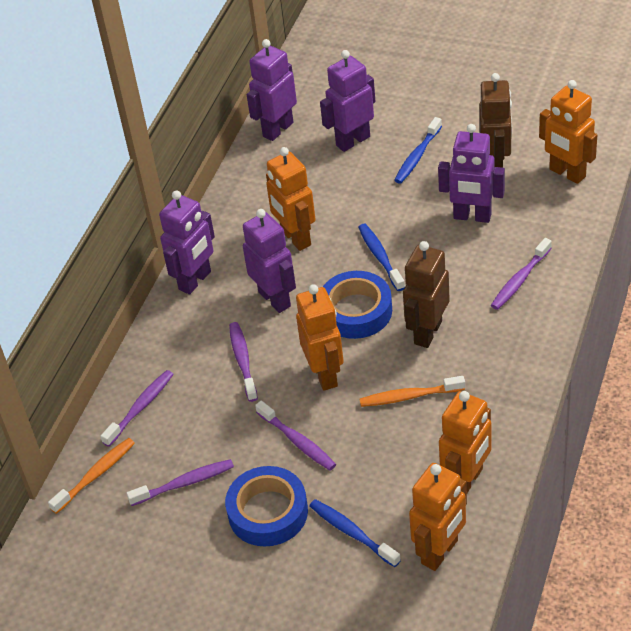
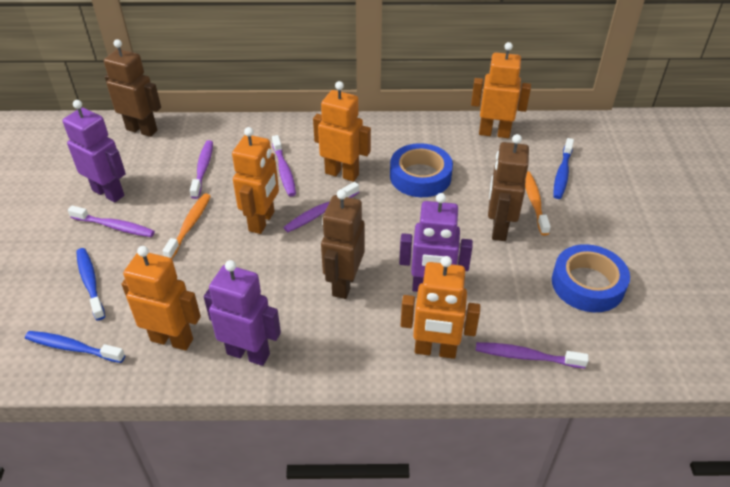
brown robot: 2 -> 3
purple robot: 5 -> 3

